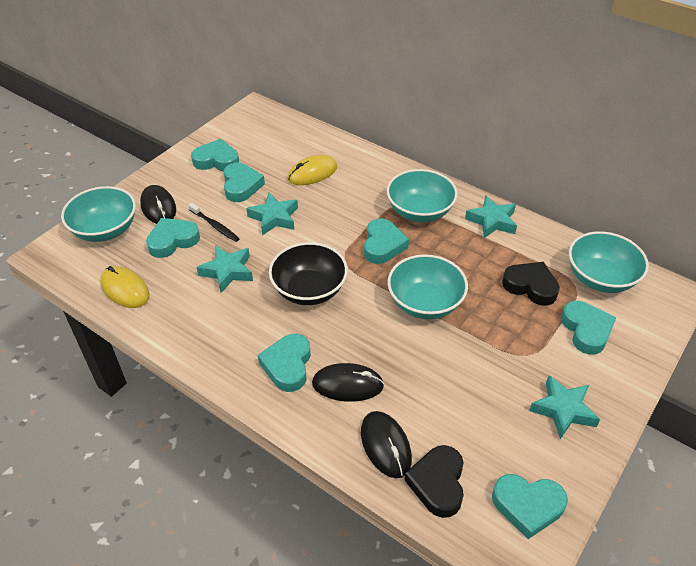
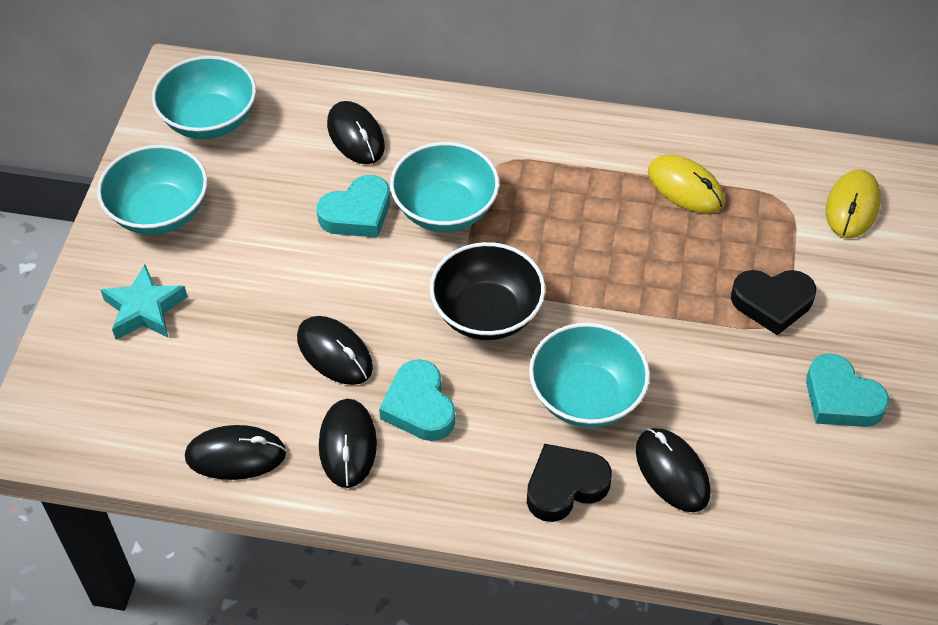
black mouse: 3 -> 5
black toothbrush: 1 -> 0
turquoise heart: 7 -> 3
turquoise star: 4 -> 1

